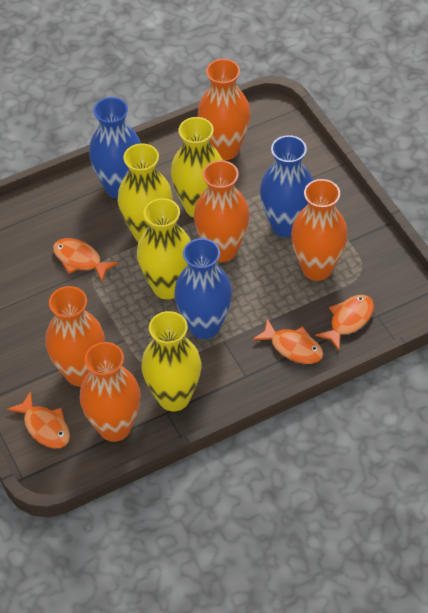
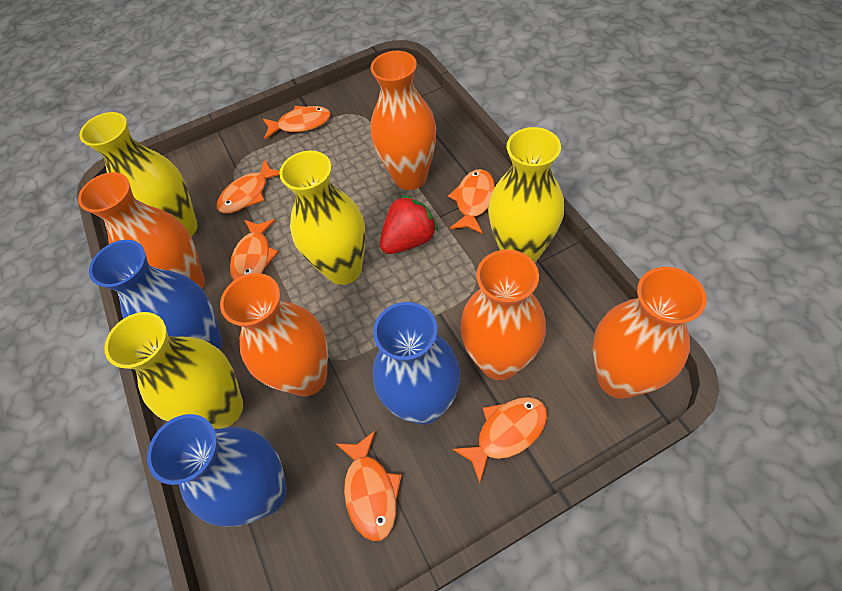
orange fish: 4 -> 6
red strawberry: 0 -> 1

